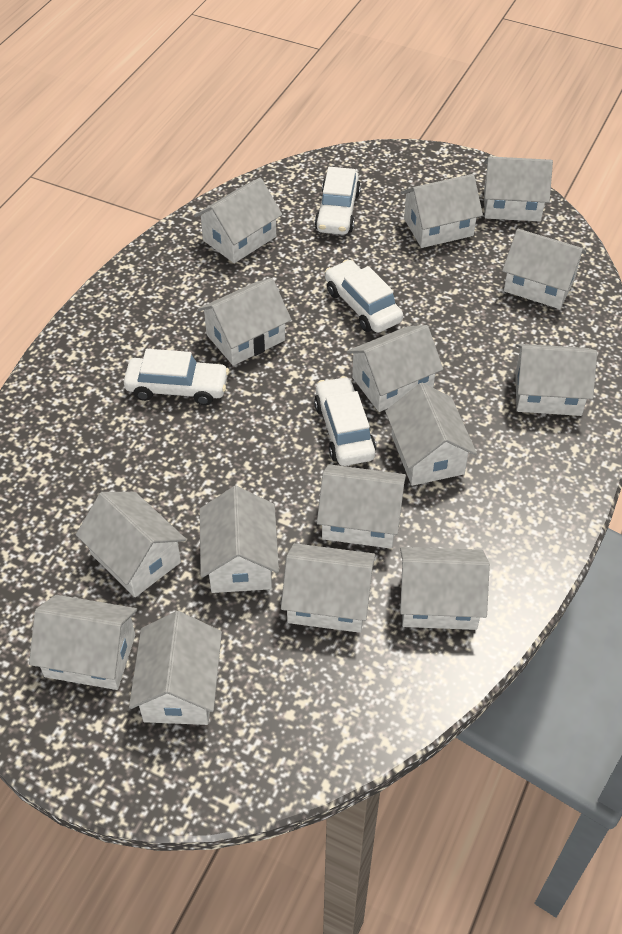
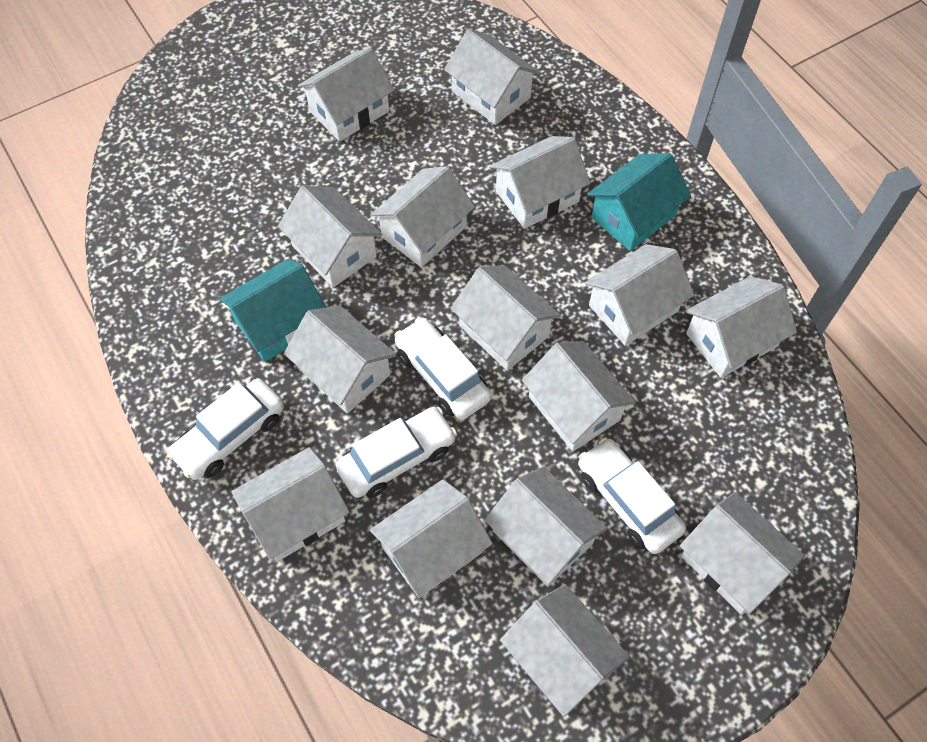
turquoise house: 0 -> 2

